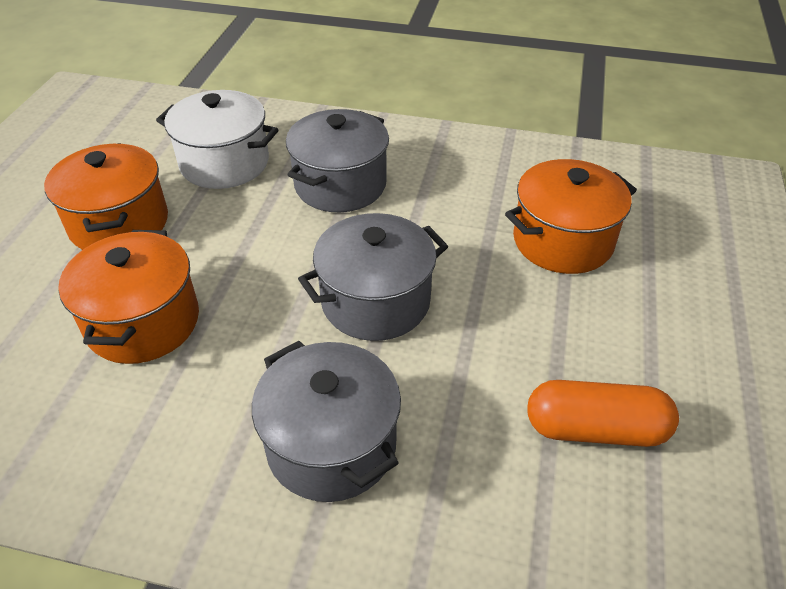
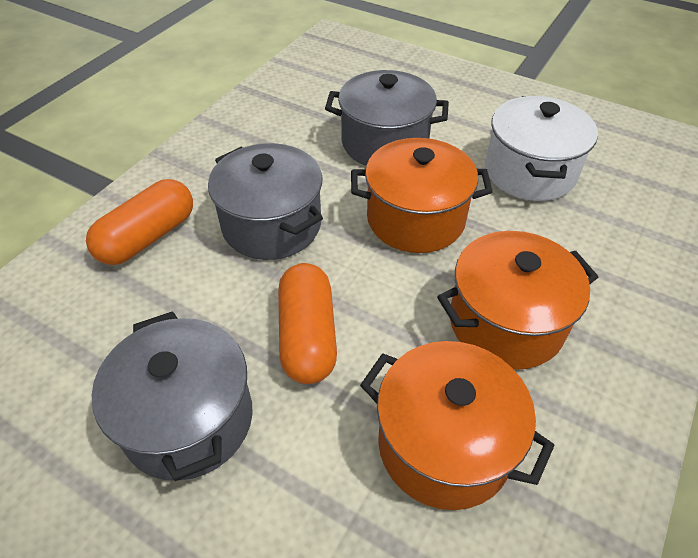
orange capsule: 1 -> 2

